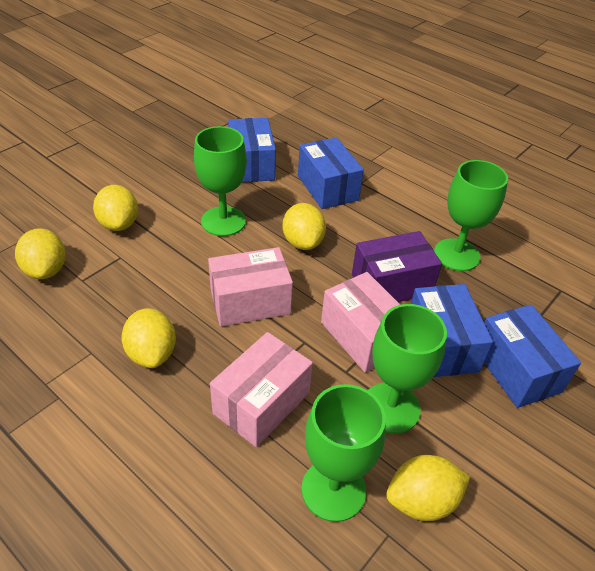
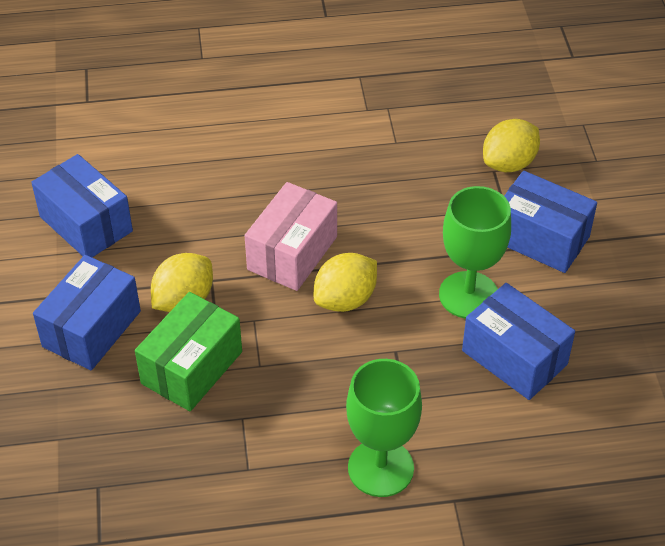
green box: 0 -> 1
green goblet: 4 -> 2
pink box: 3 -> 1
purple box: 1 -> 0
yellow lemon: 5 -> 3

